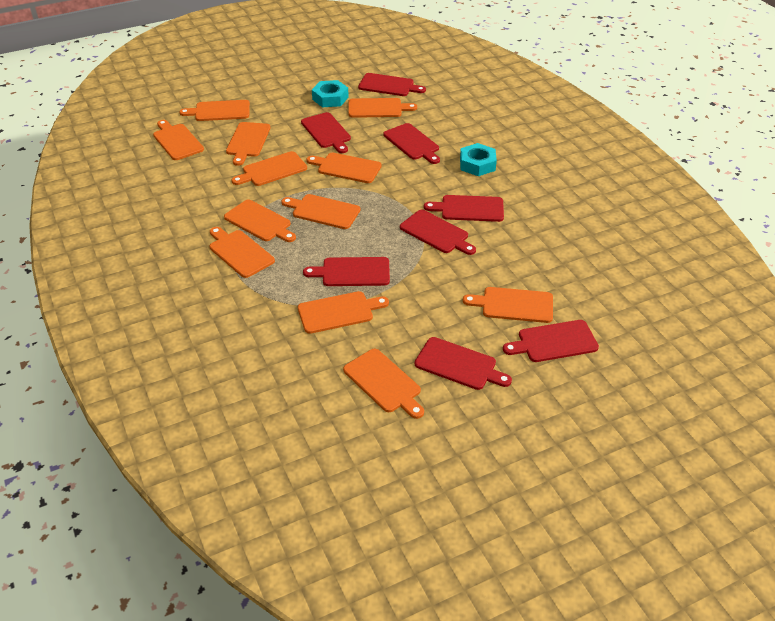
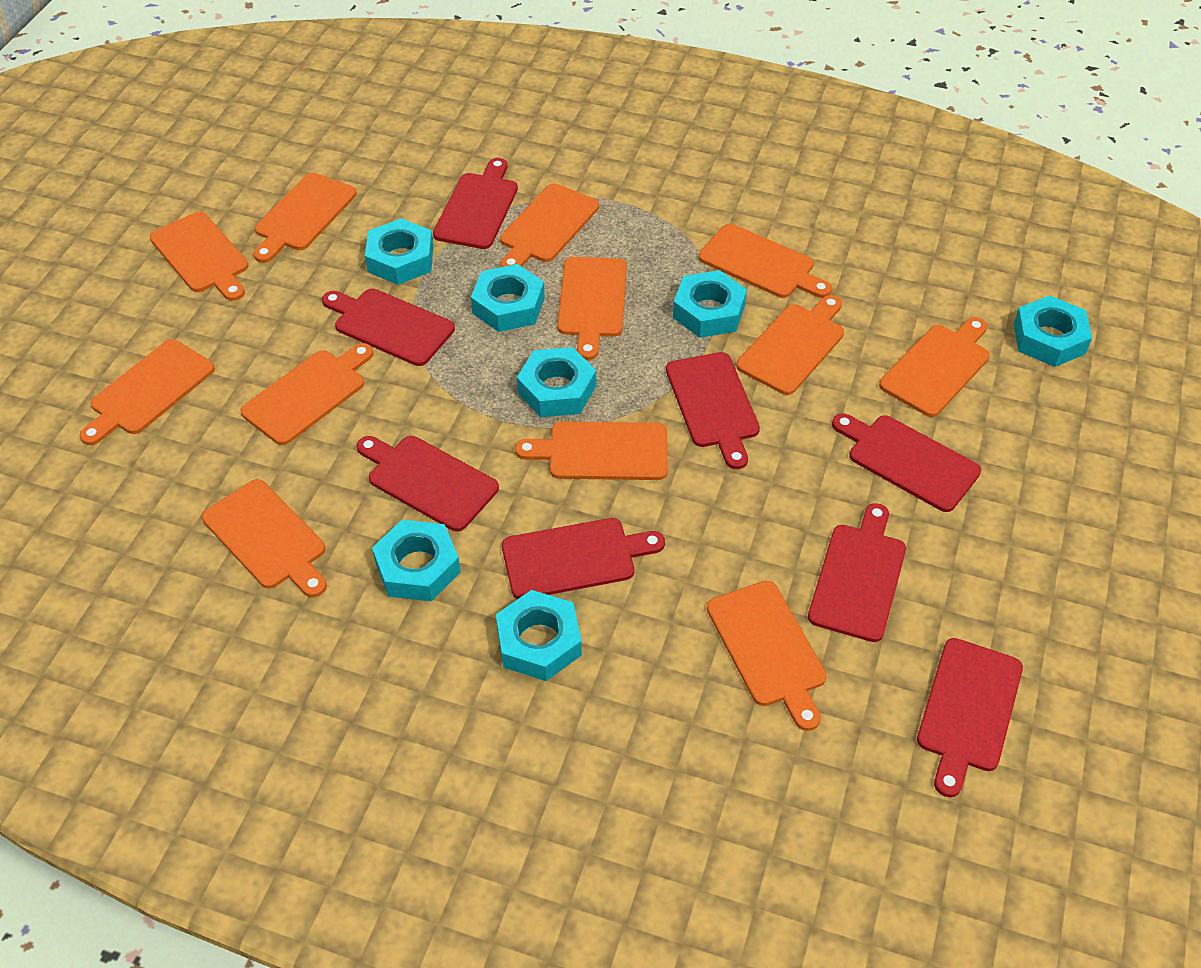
turquoise nut: 2 -> 7

